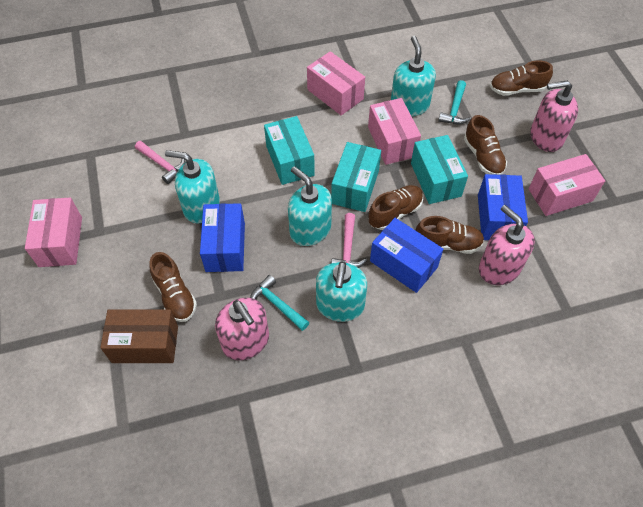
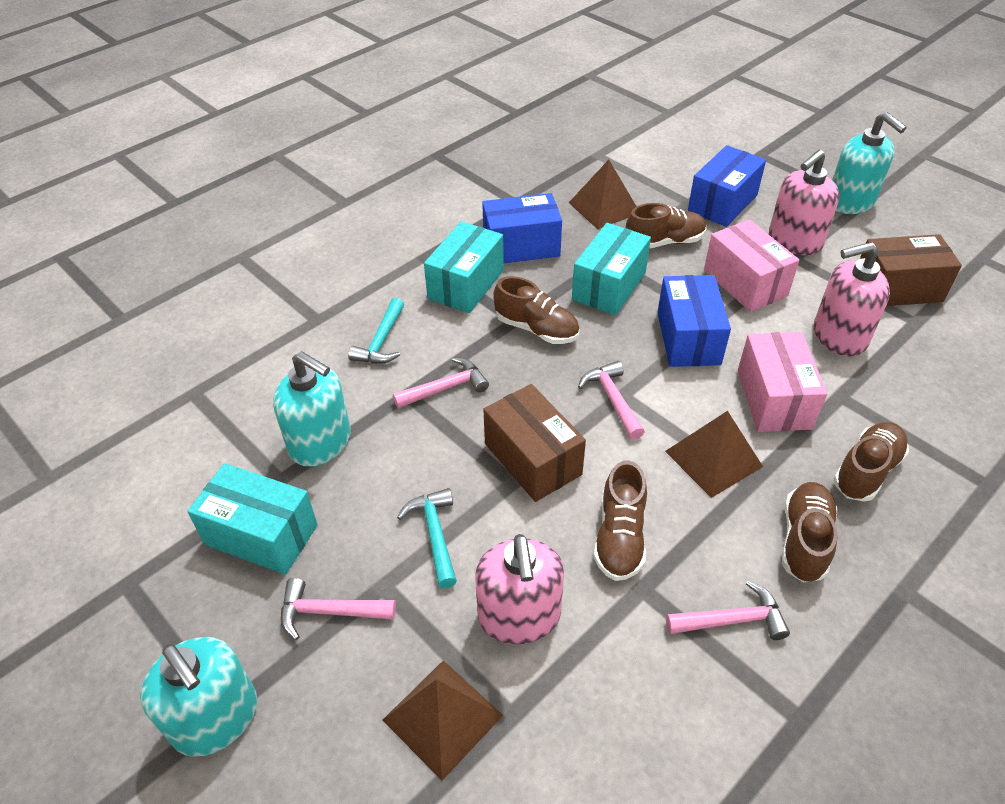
brown box: 1 -> 2
brown pyramid: 0 -> 3
pink box: 4 -> 2
pink hammer: 2 -> 4
turquoise soap dispenser: 4 -> 3

